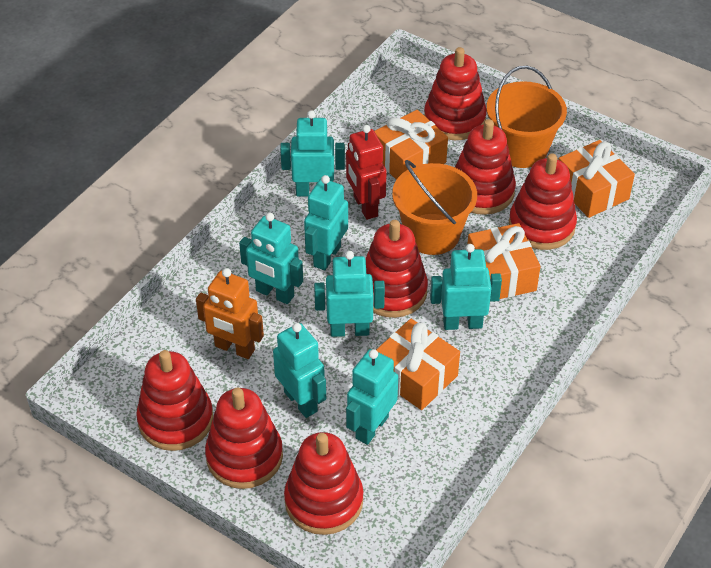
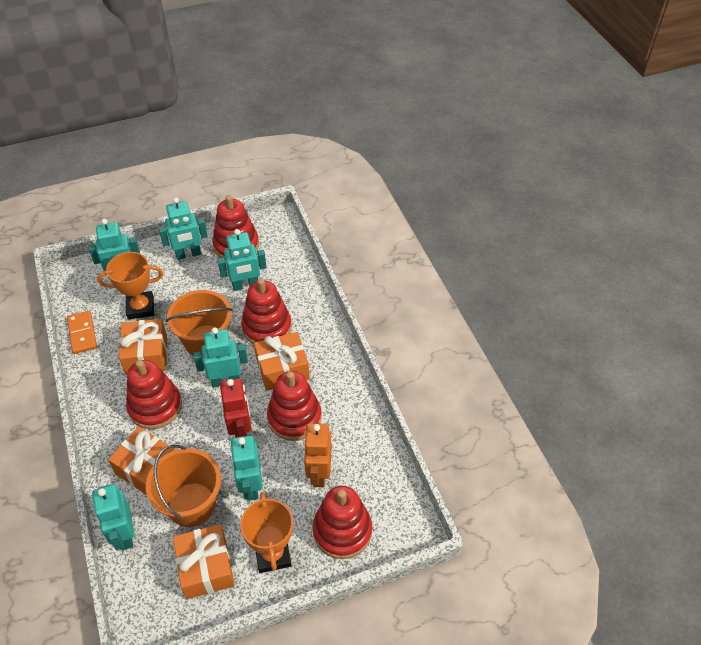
orange domino: 0 -> 1
orange trophy: 0 -> 2
red stacking toy: 7 -> 5
turquoise robot: 7 -> 6

